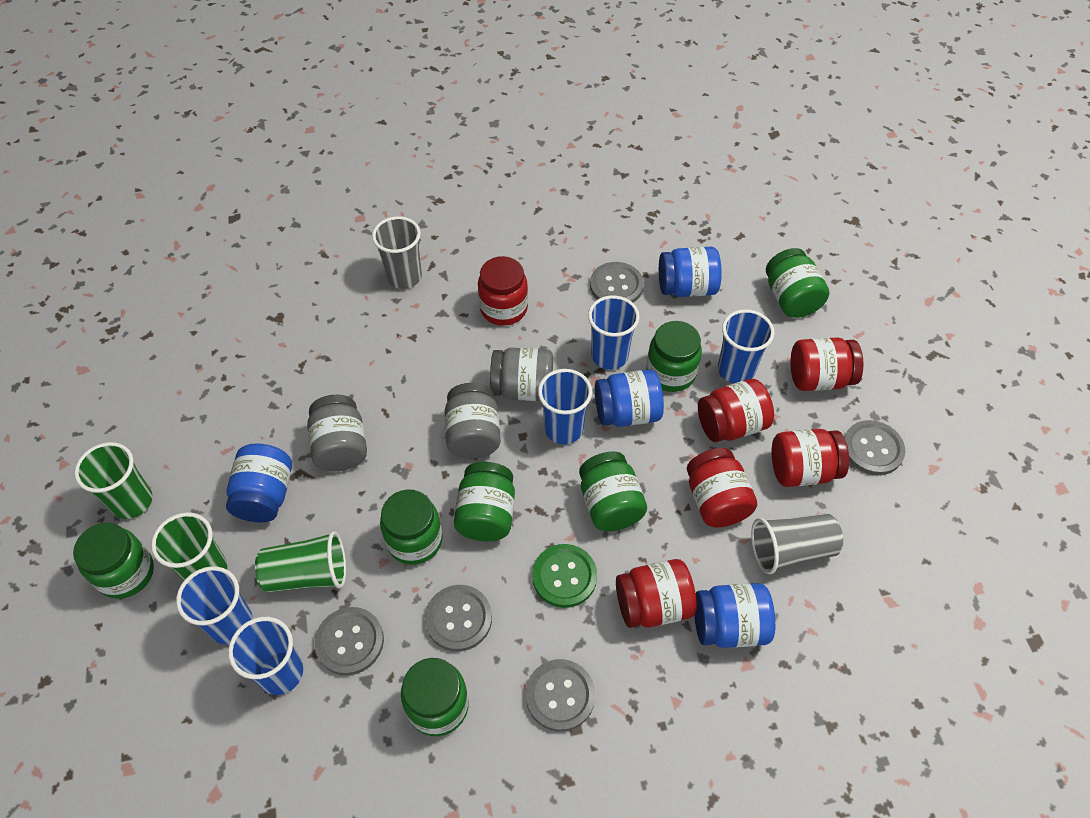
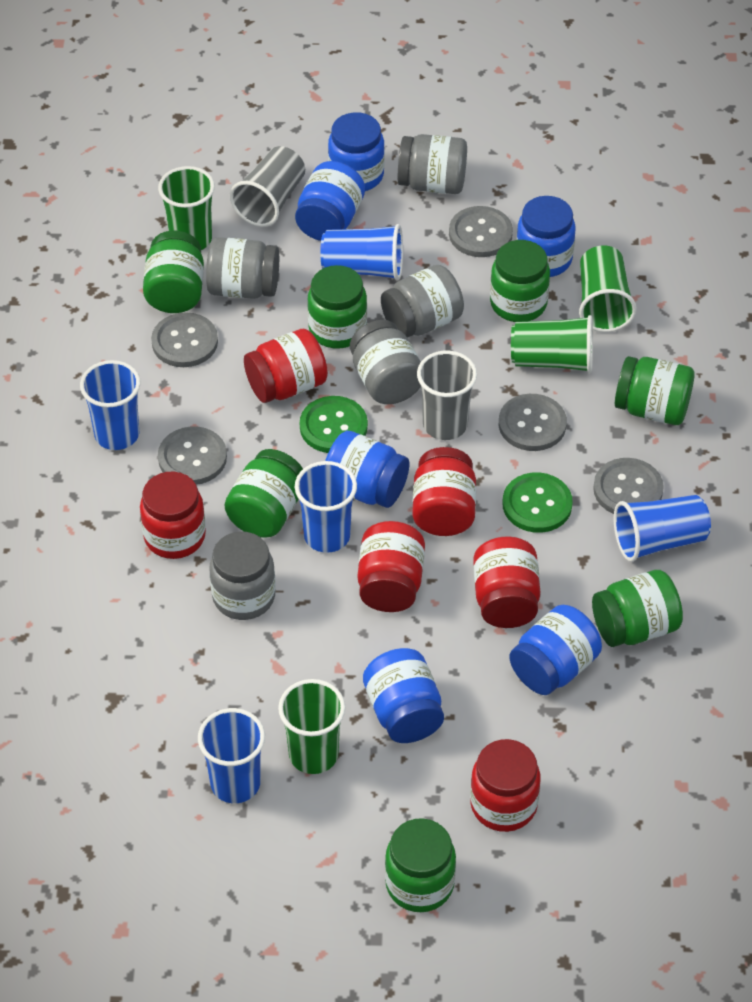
blue jar: 4 -> 6
green button: 1 -> 2
green cup: 3 -> 4
grey jar: 3 -> 5

